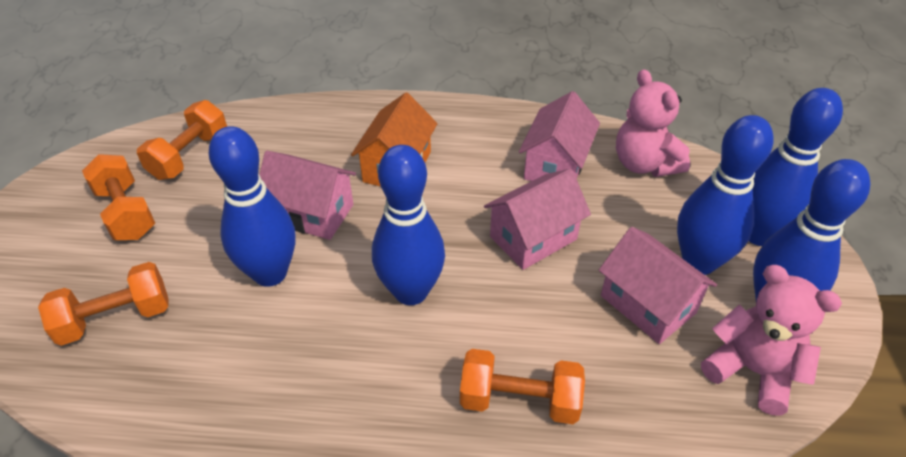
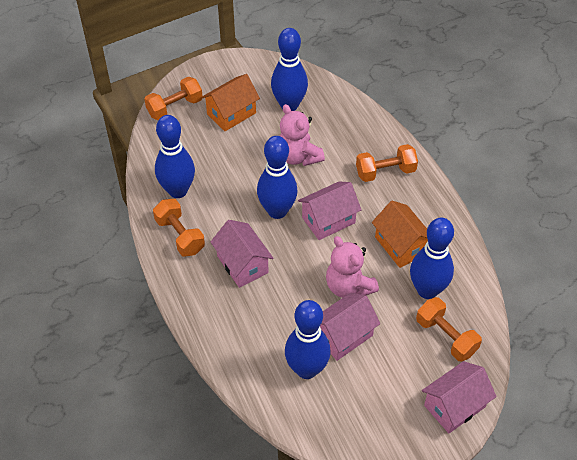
orange house: 1 -> 2

